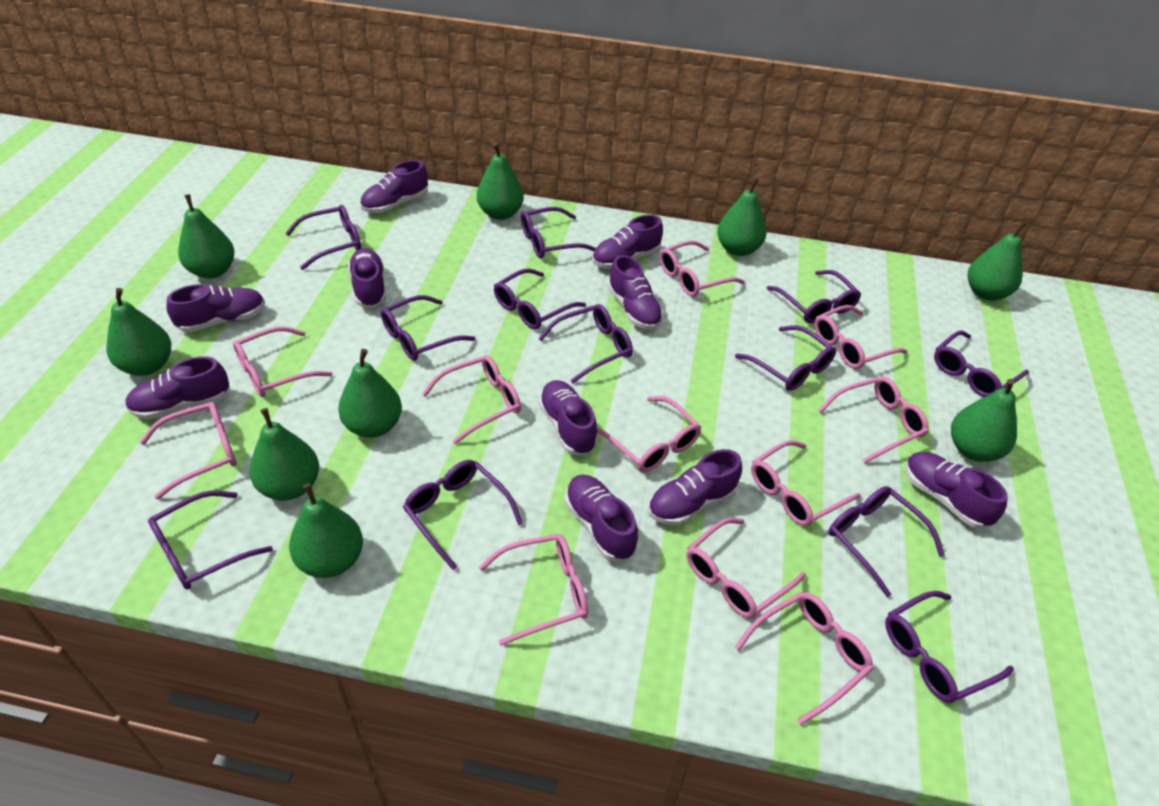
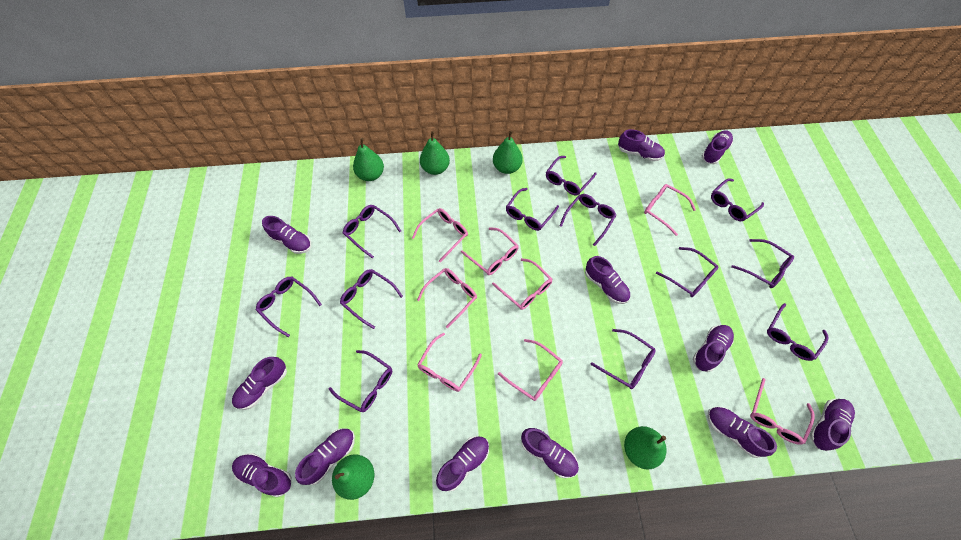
green pear: 9 -> 5
pink glasses: 11 -> 8
purple shoe: 10 -> 12

